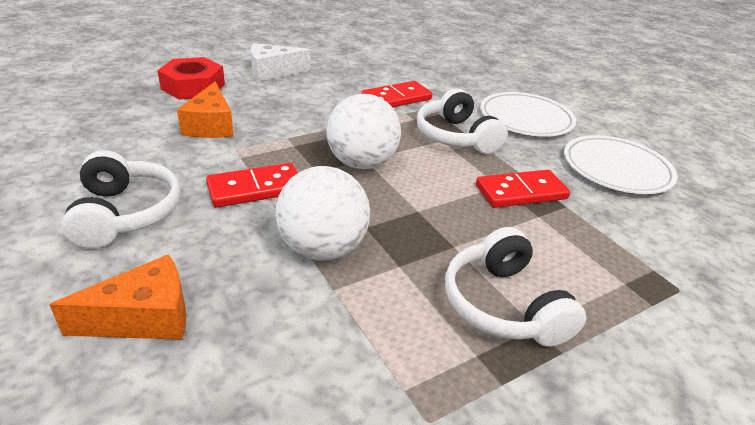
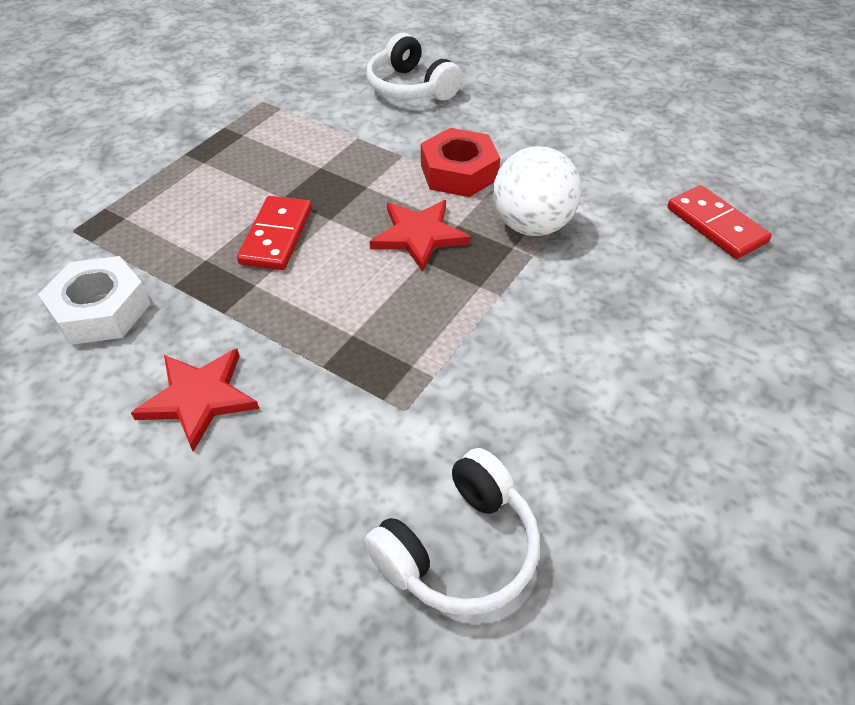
orange cheese: 2 -> 0
red domino: 3 -> 2
red star: 0 -> 2
white ball: 2 -> 1
white cheese: 1 -> 0
white headphones: 3 -> 2
white nut: 0 -> 1
white plate: 2 -> 0

